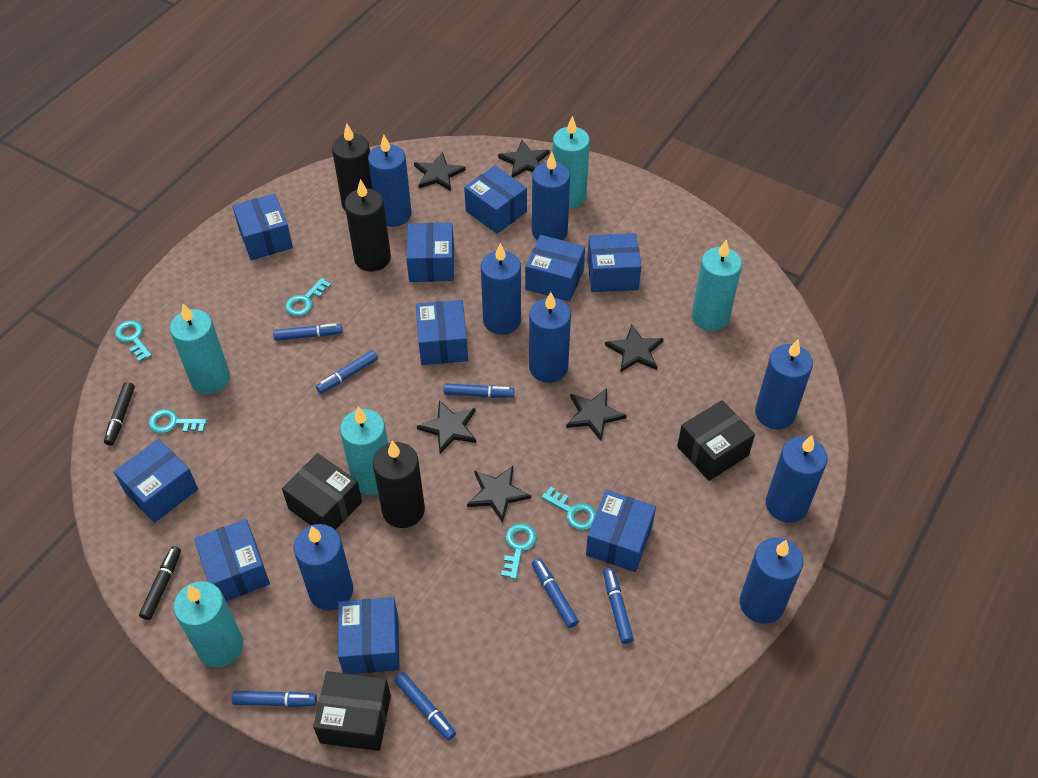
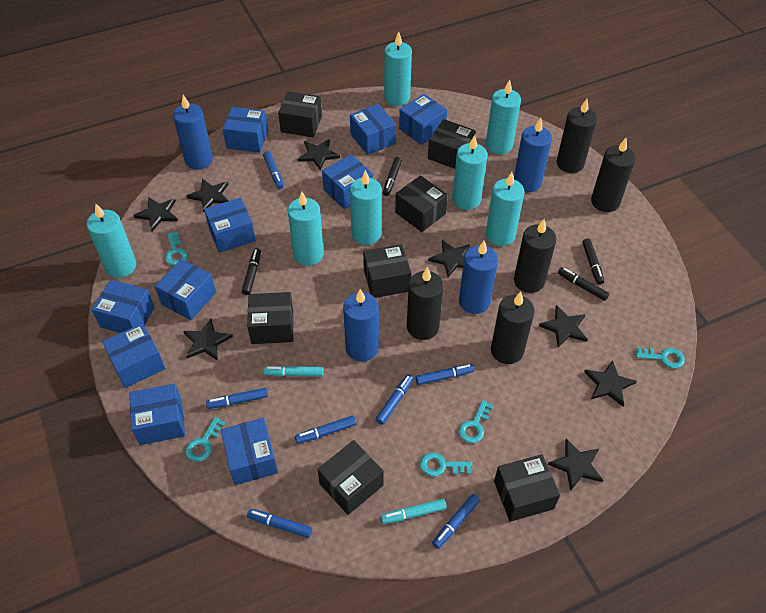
black box: 3 -> 7
black candle: 3 -> 5
black marker: 2 -> 4
black star: 6 -> 8
blue candle: 8 -> 4
turquoise candle: 5 -> 7
turquoise marker: 0 -> 2

